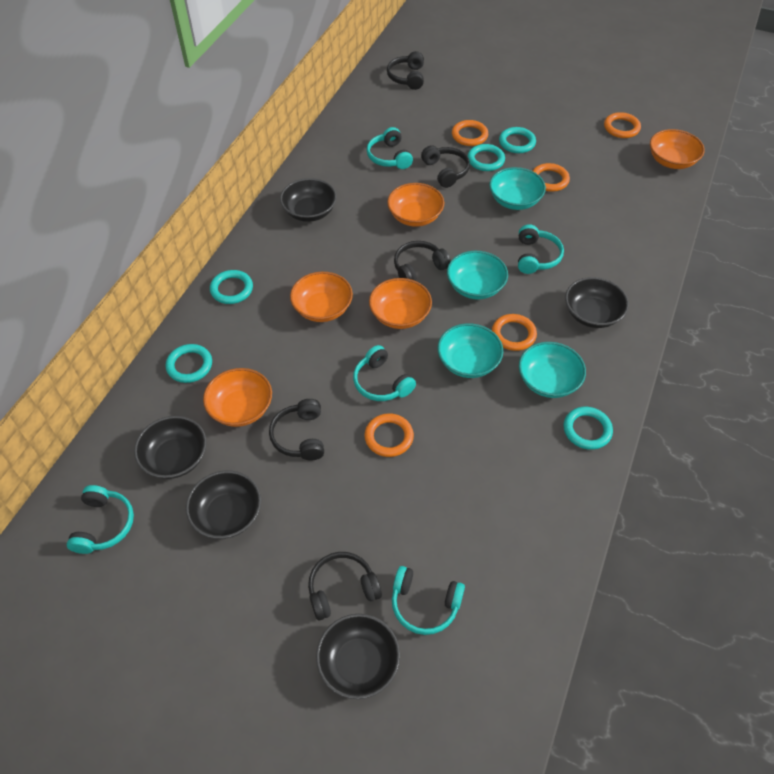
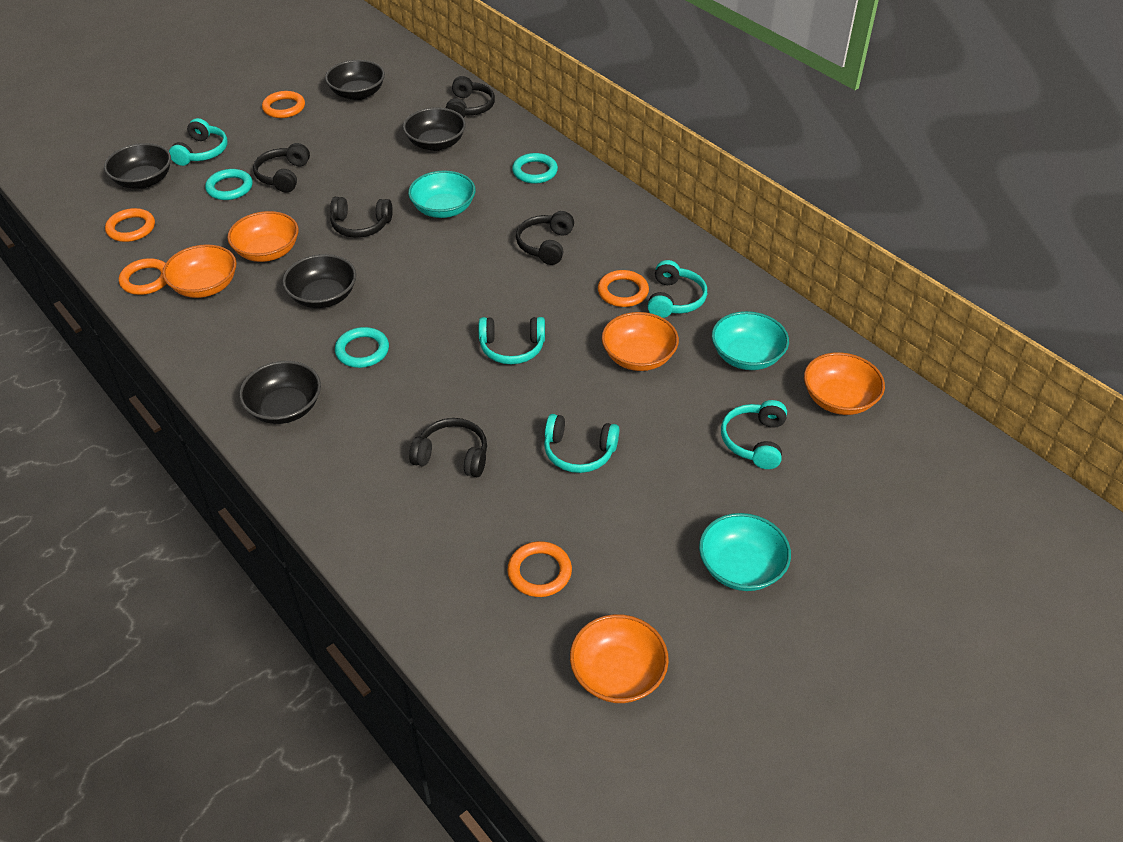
turquoise bowl: 4 -> 3
turquoise ring: 5 -> 3

